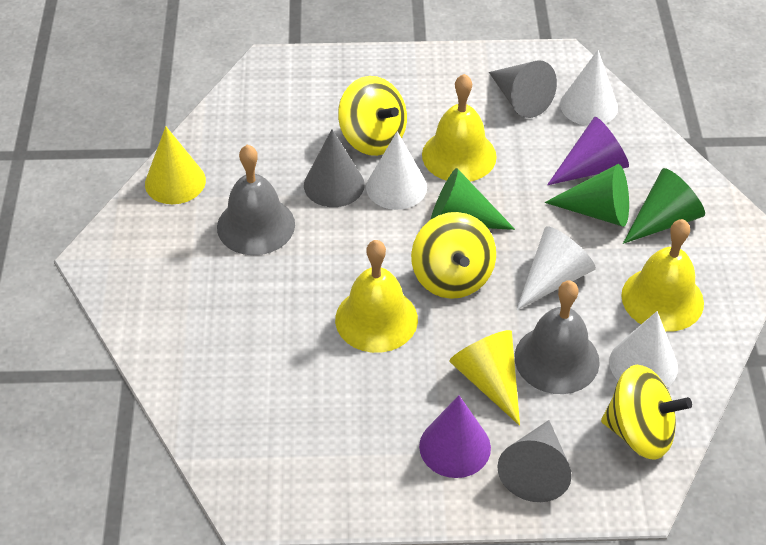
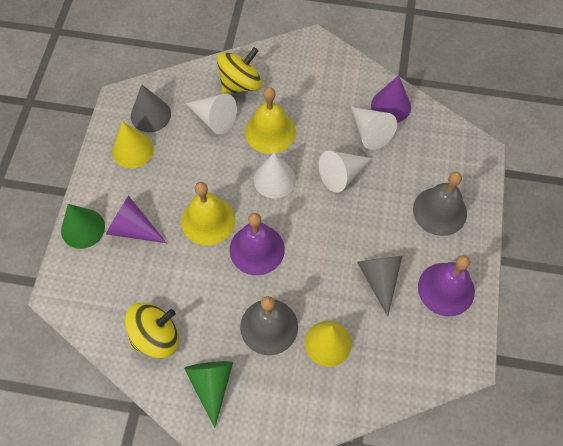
green cone: 3 -> 2
grey cone: 3 -> 2
purple bell: 0 -> 2
yellow bell: 3 -> 2
yellow spinning top: 3 -> 2

